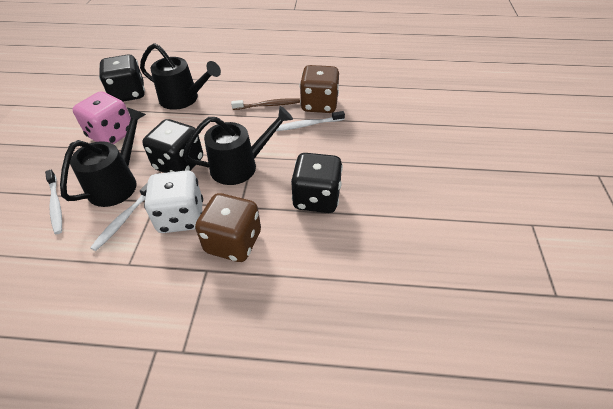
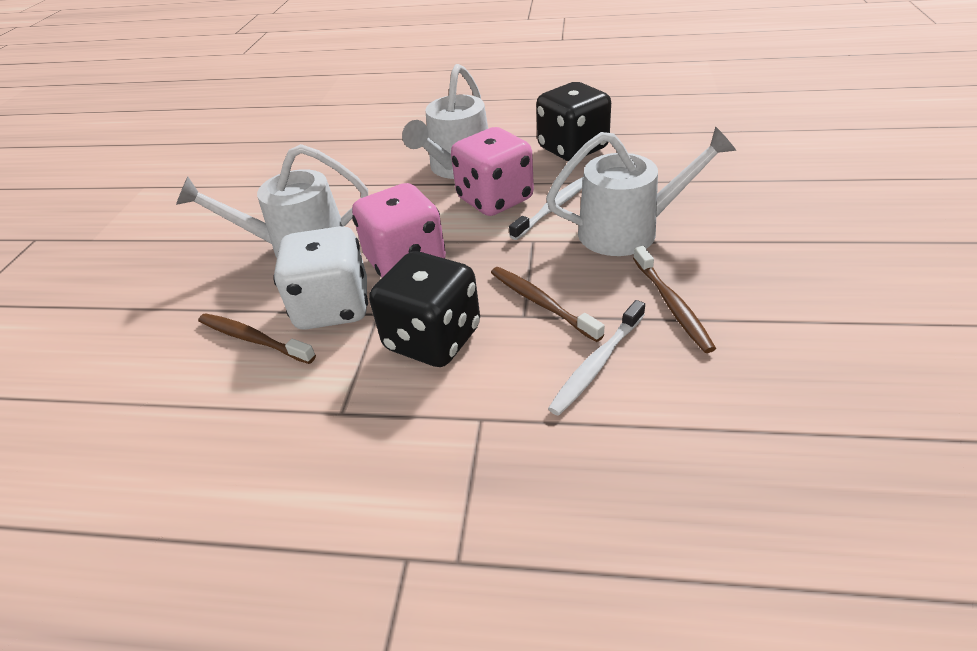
black dice: 3 -> 2
black watering can: 3 -> 0
brown dice: 2 -> 0
brown toothbrush: 1 -> 3
pink dice: 1 -> 2
white toothbrush: 3 -> 2
white watering can: 0 -> 3

